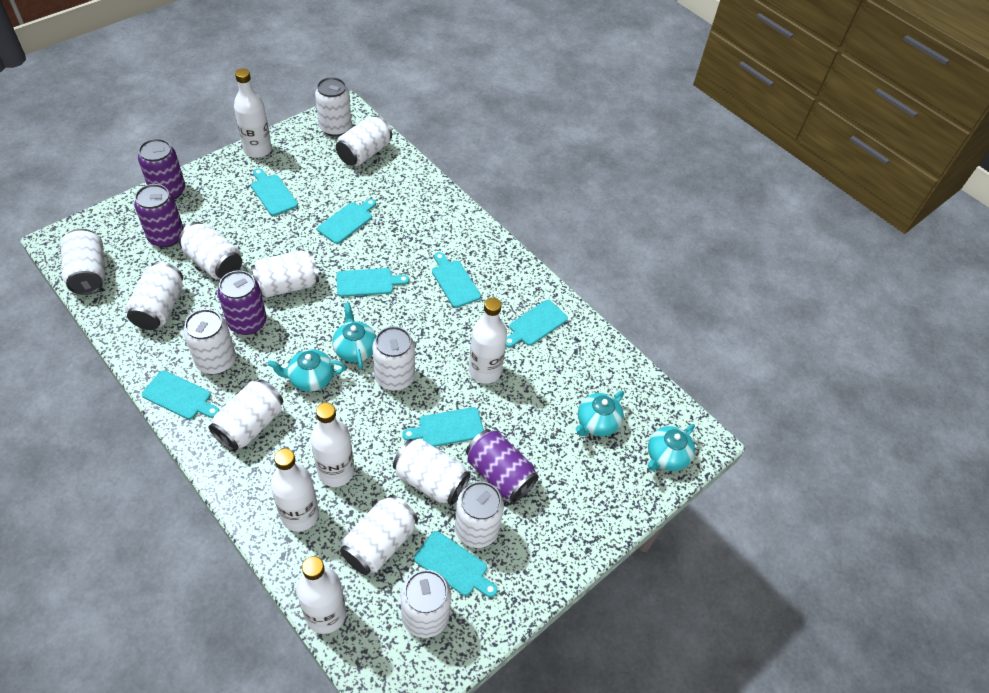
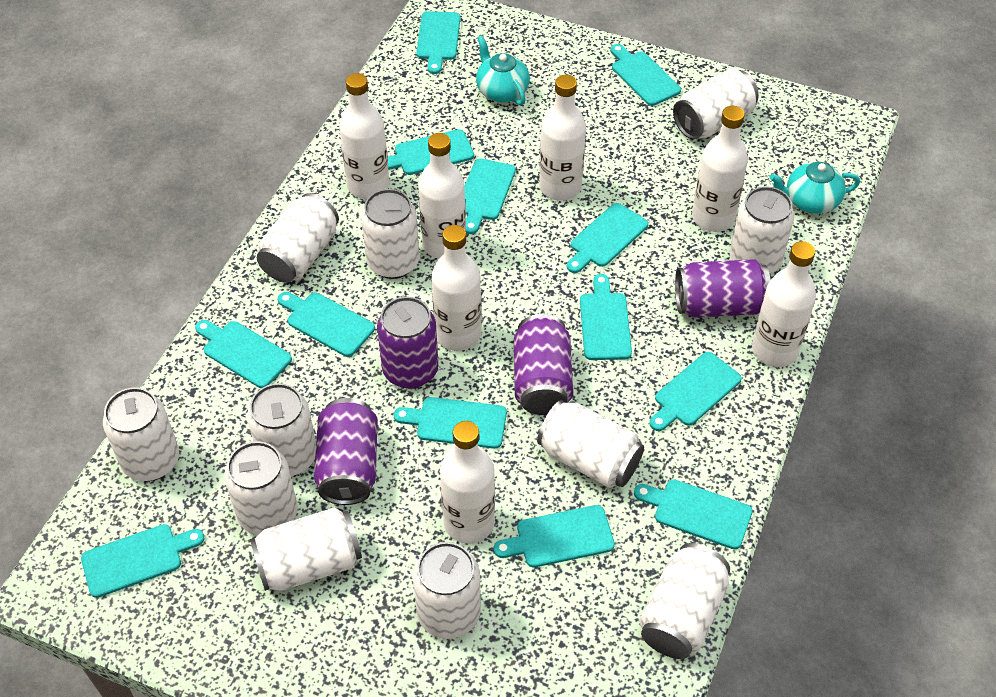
turquoise cutting board: 8 -> 13
turquoise teapot: 4 -> 2
white bottle: 5 -> 7
white can: 13 -> 11

